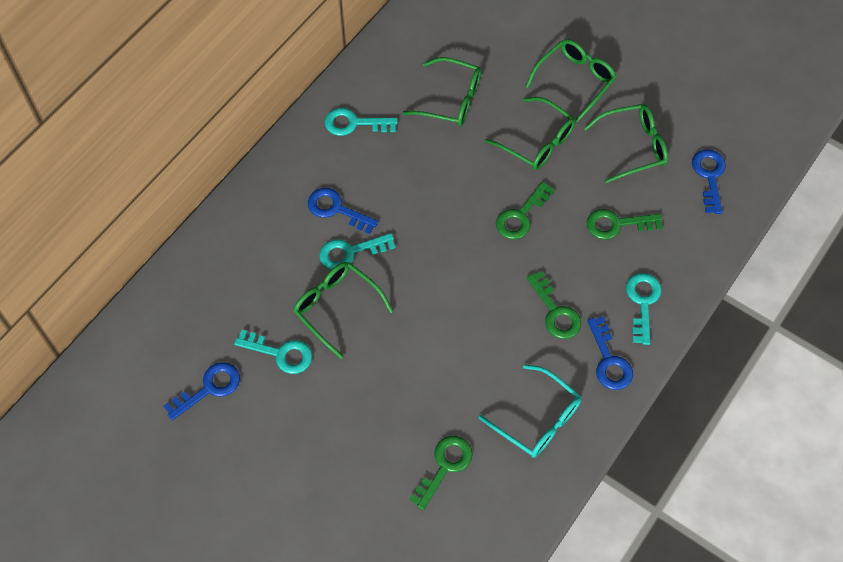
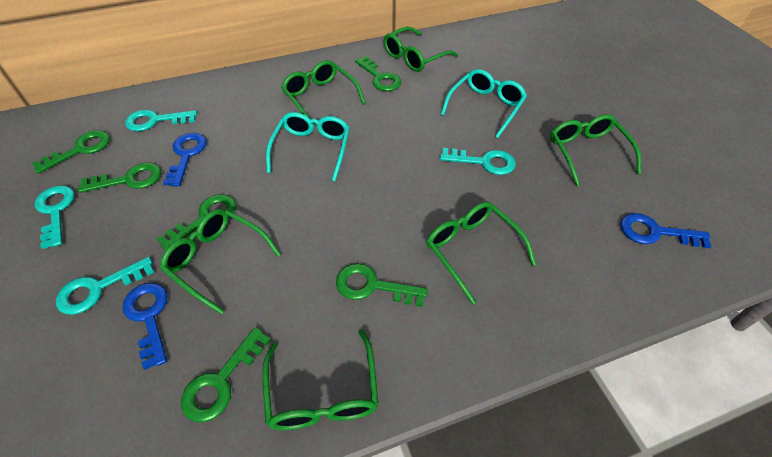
blue key: 4 -> 3
green glasses: 5 -> 6
green key: 4 -> 6
turquoise glasses: 1 -> 2

